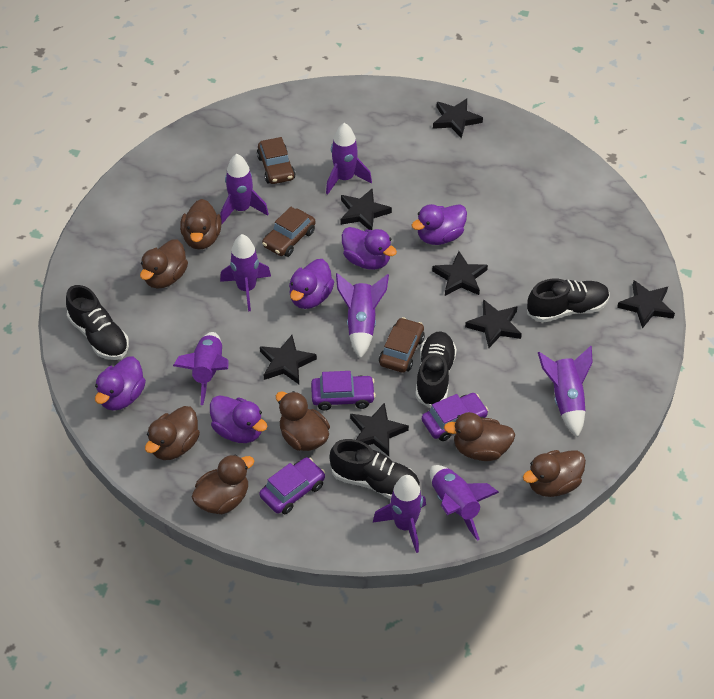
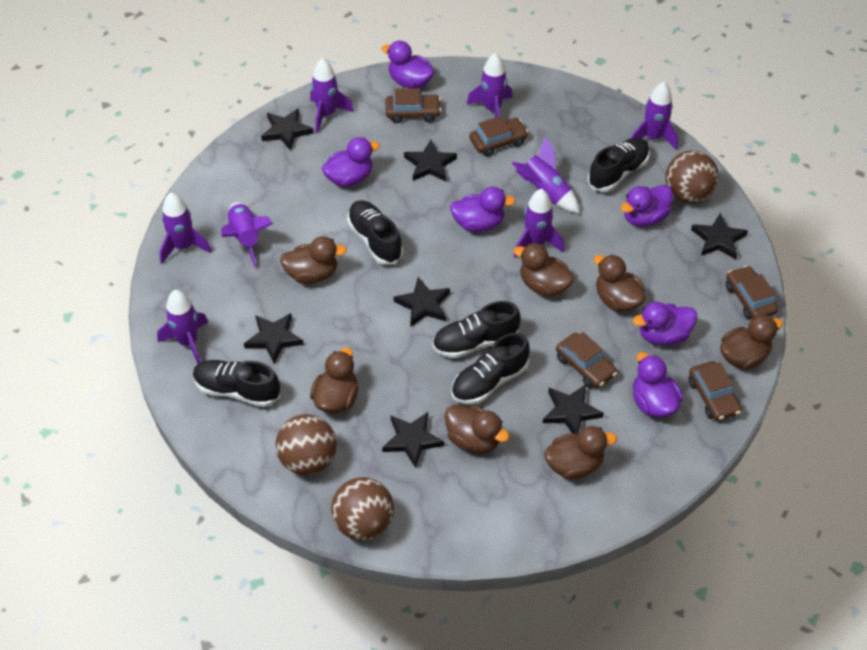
black shoe: 4 -> 5
brown ball: 0 -> 3
brown car: 3 -> 5
purple car: 3 -> 0
purple duck: 5 -> 6

